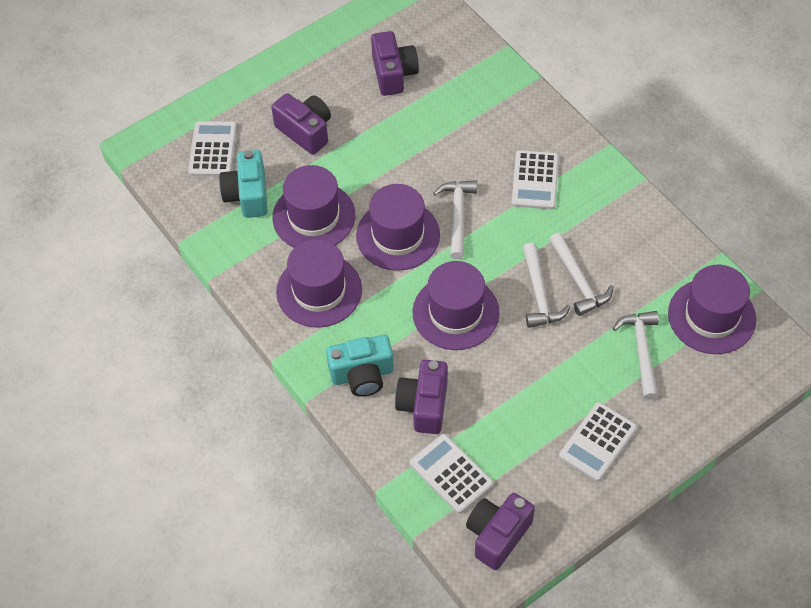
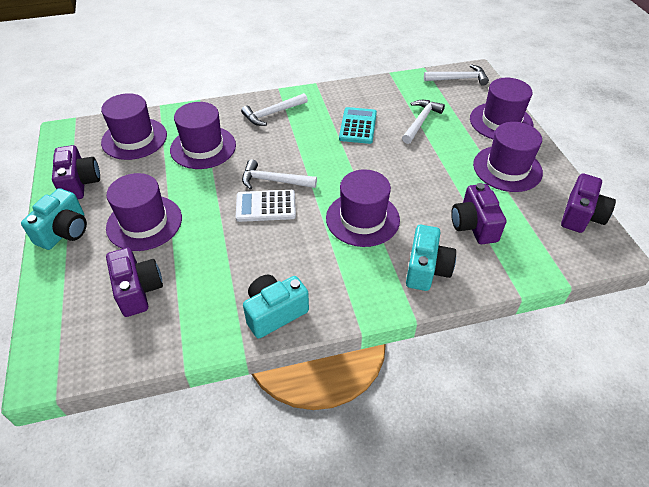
purple hat: 5 -> 6
turquoise calculator: 0 -> 1
turquoise camera: 2 -> 3
white calculator: 4 -> 1

